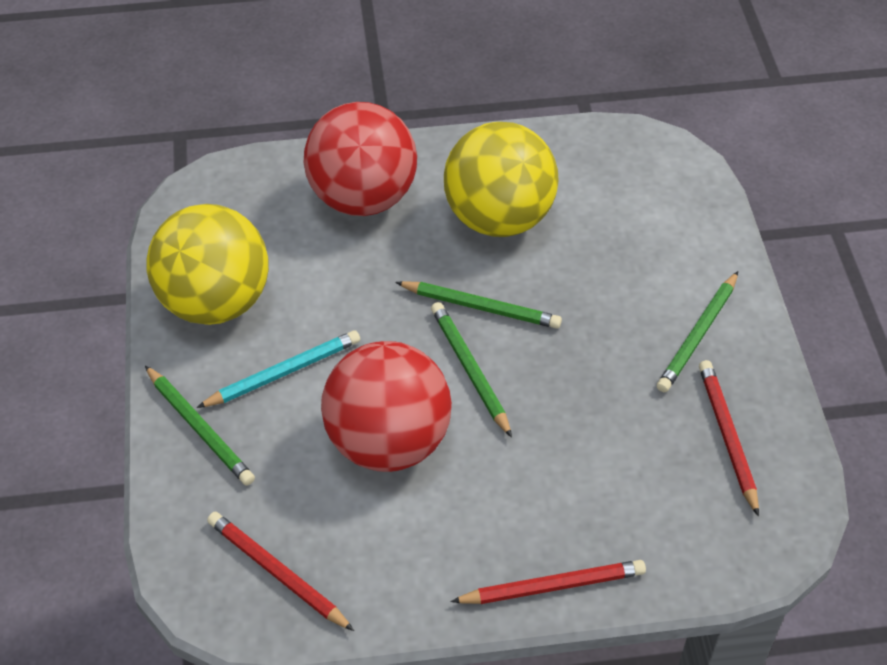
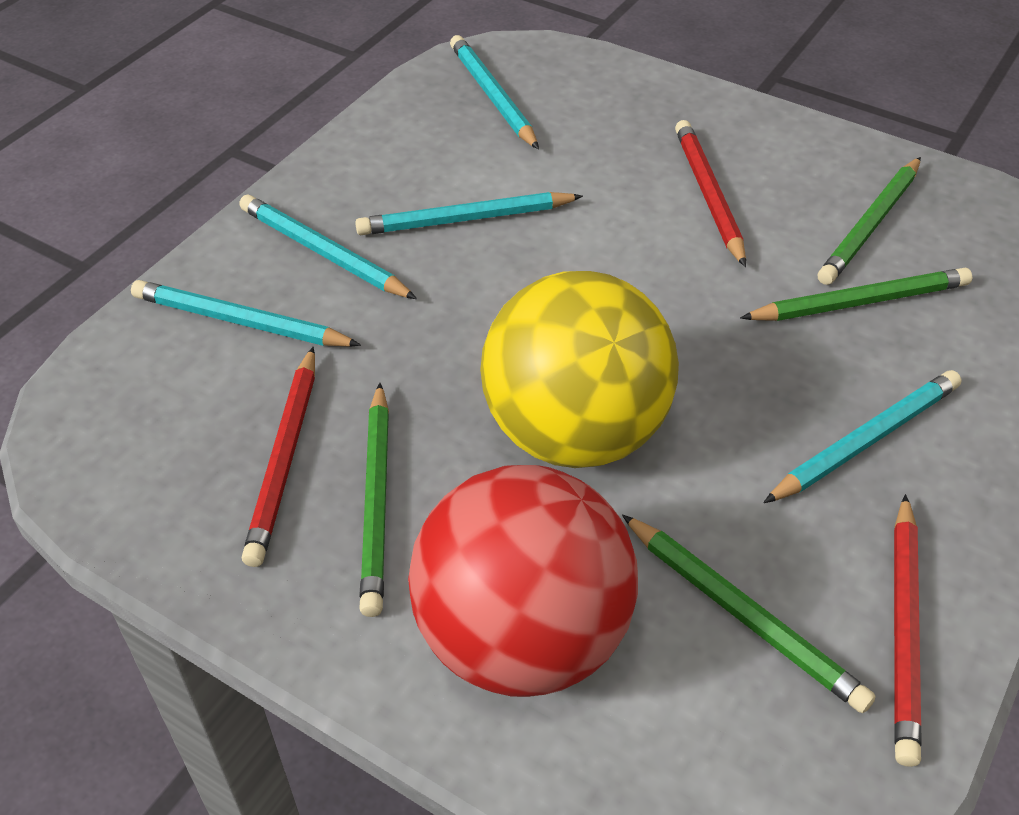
red ball: 2 -> 1
turquoise pencil: 1 -> 5
yellow ball: 2 -> 1

